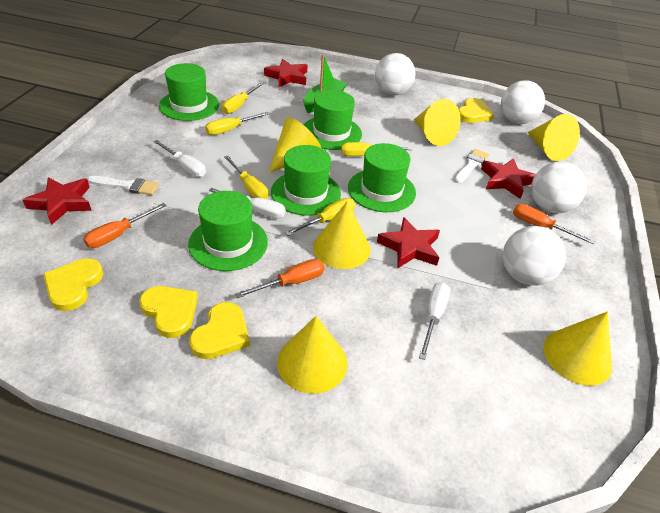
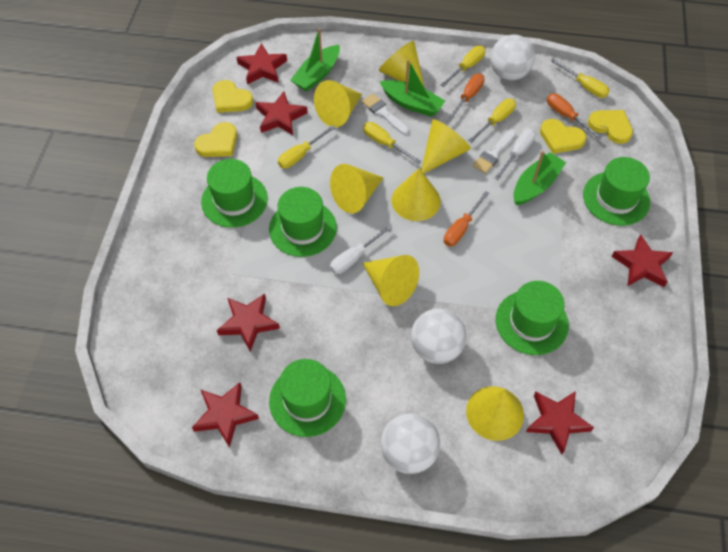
green boat: 1 -> 3
red star: 4 -> 6
white ball: 4 -> 3
white screwdriver: 3 -> 2
yellow cone: 6 -> 7

